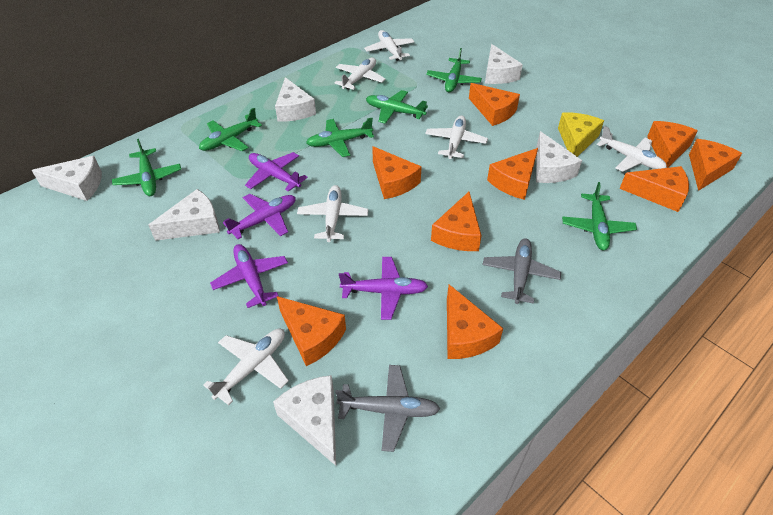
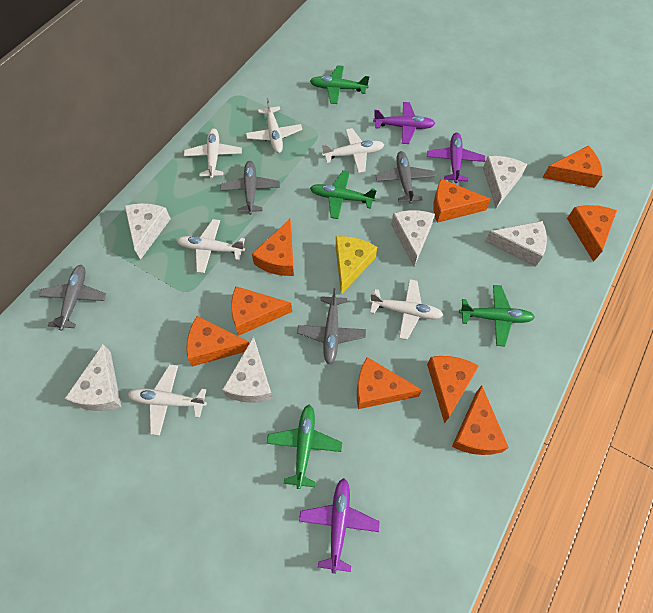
green plane: 6 -> 4
grey plane: 2 -> 4
purple plane: 4 -> 3

